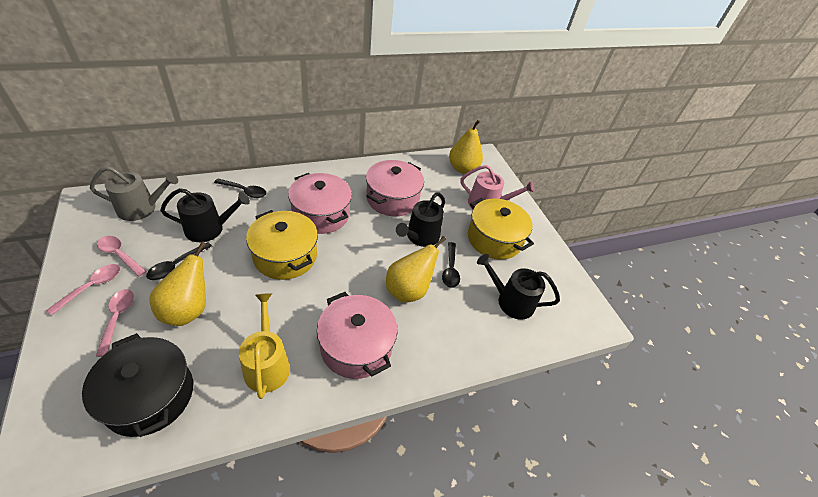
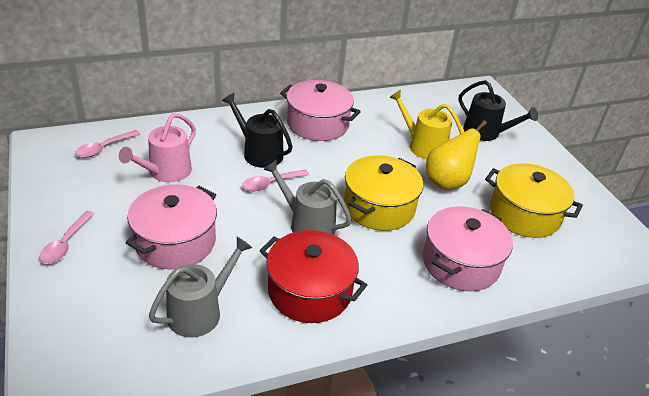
black pot: 1 -> 0
black spoon: 3 -> 0
black watering can: 3 -> 2
grey watering can: 1 -> 2
red pot: 0 -> 1
yellow pear: 3 -> 1

